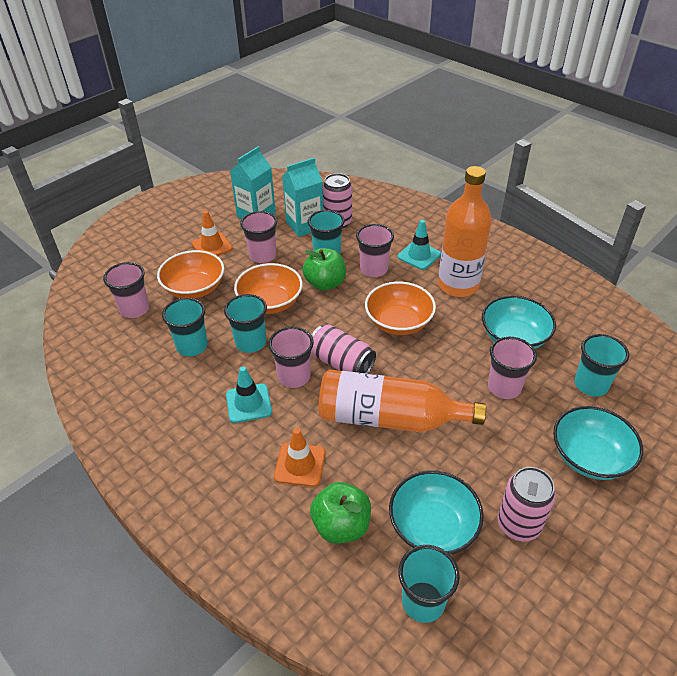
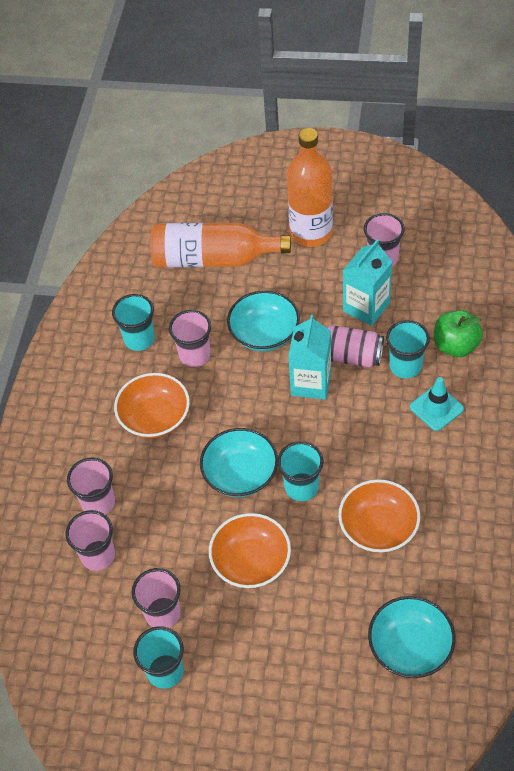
green apple: 2 -> 1
orange traffic cone: 2 -> 0
pink can: 3 -> 1
turquoise cup: 5 -> 4
turquoise traffic cone: 2 -> 1

